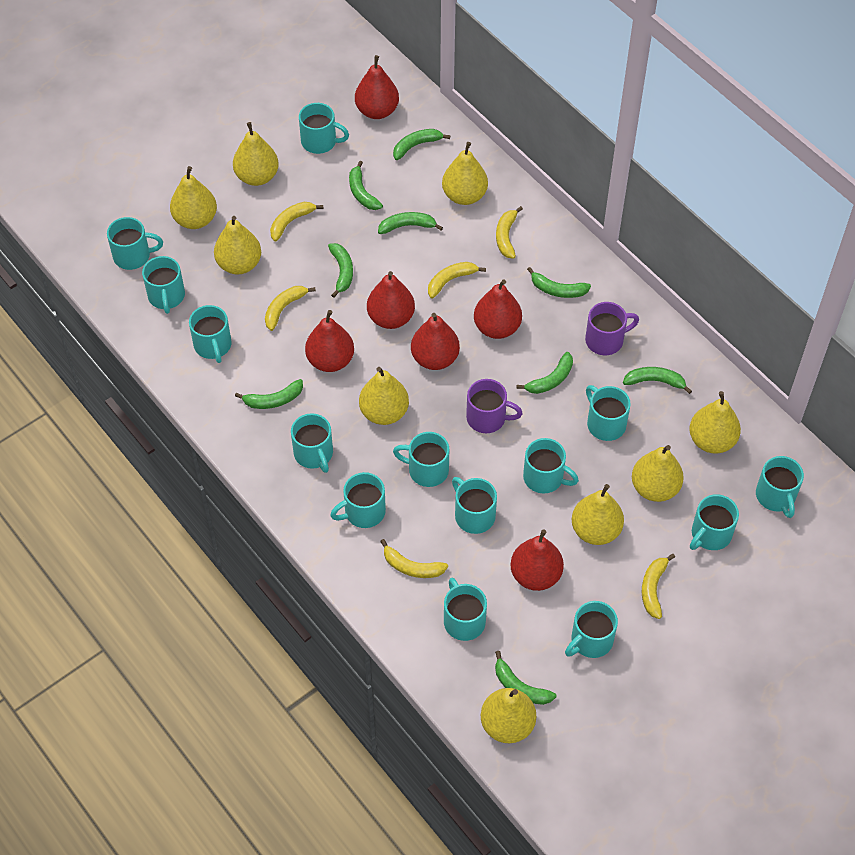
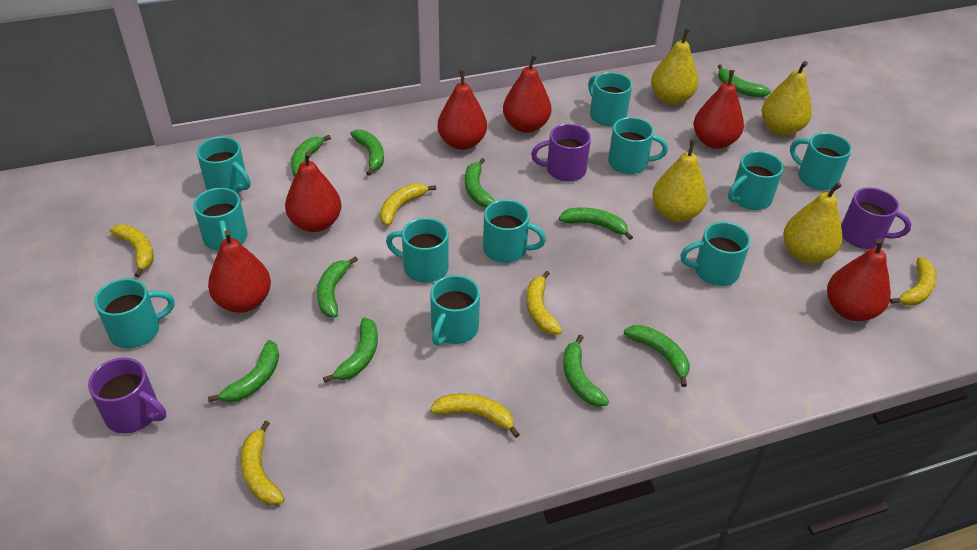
green banana: 9 -> 10
purple mug: 2 -> 3
turquoise mug: 14 -> 11
yellow pear: 9 -> 4

